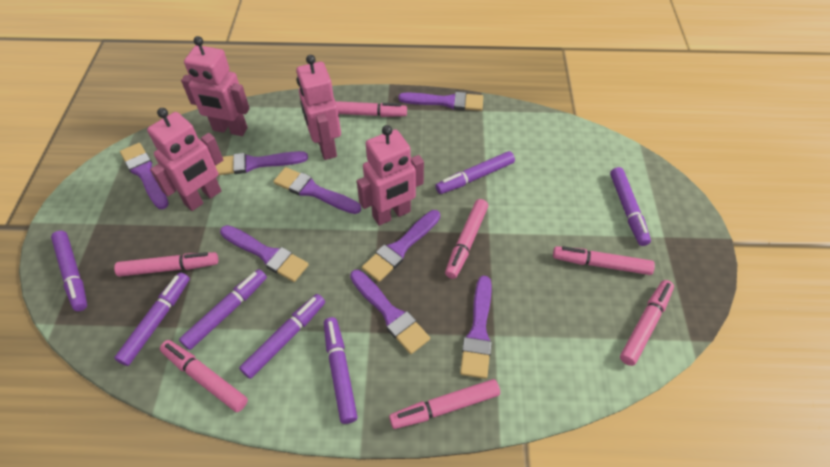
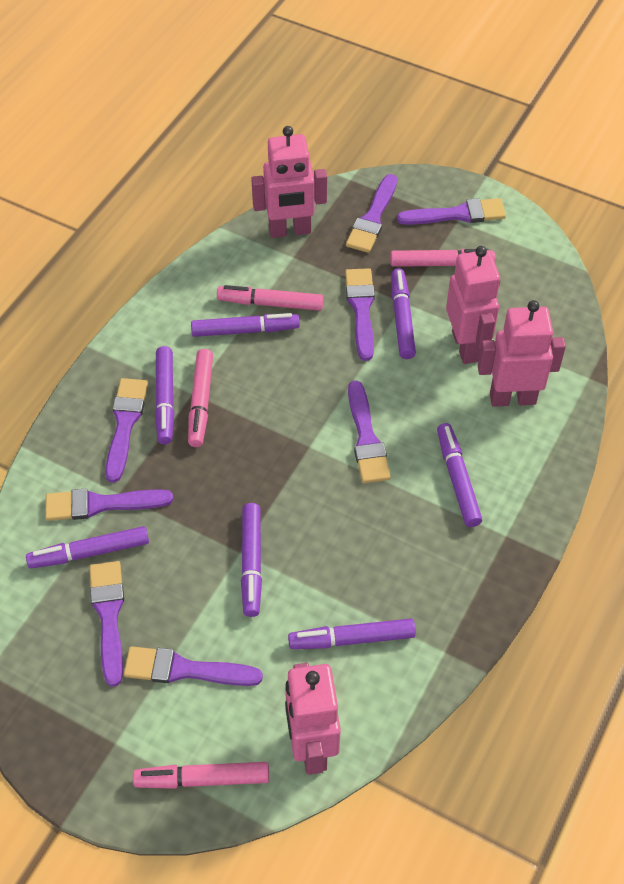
pink marker: 7 -> 4

